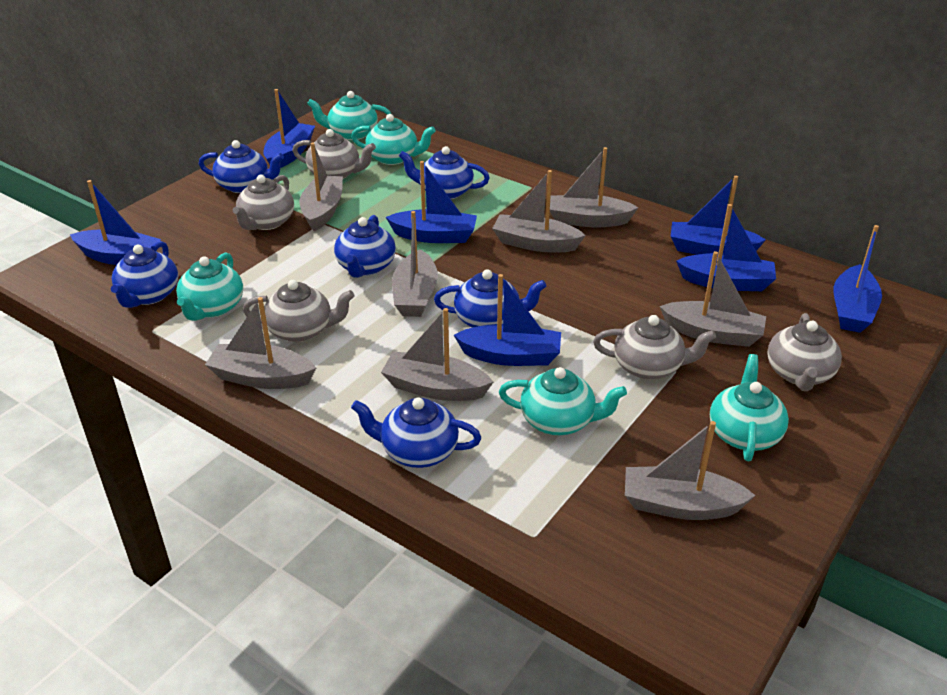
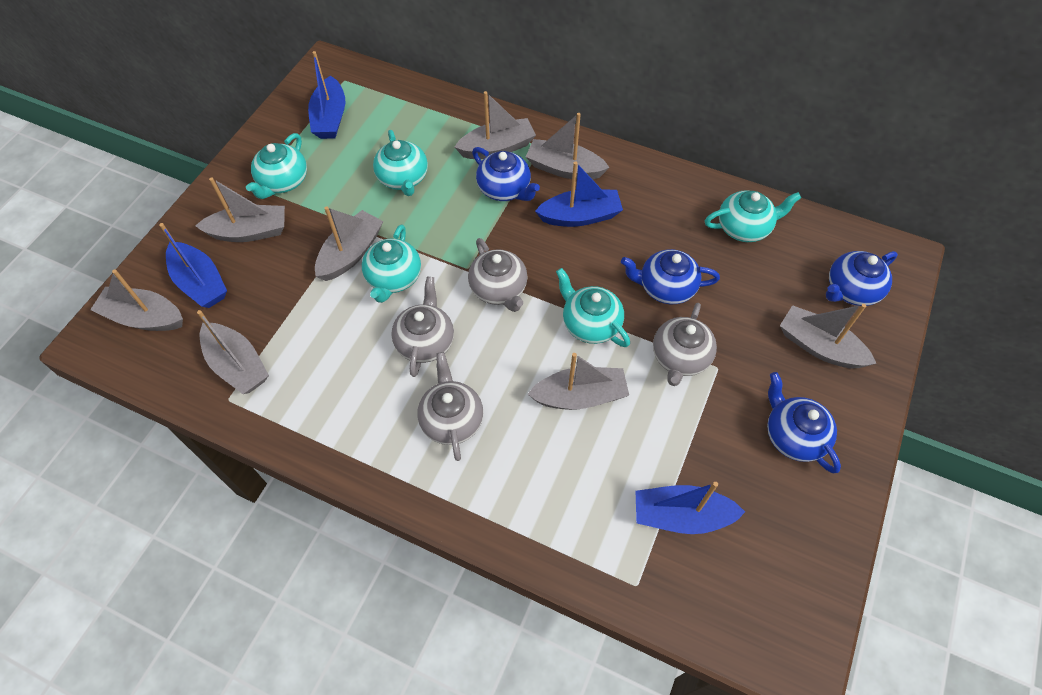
blue boat: 7 -> 4
blue teapot: 6 -> 4
grey teapot: 5 -> 4

